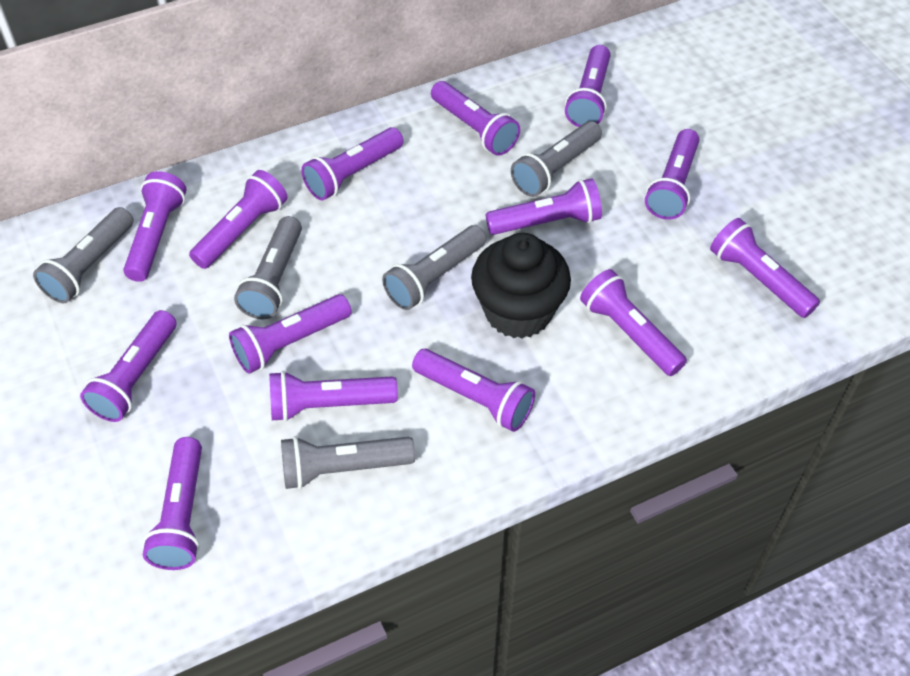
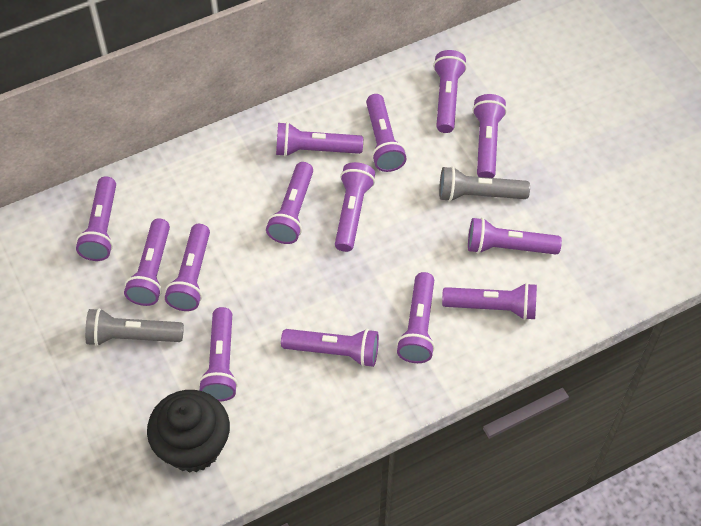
grey flashlight: 5 -> 2

